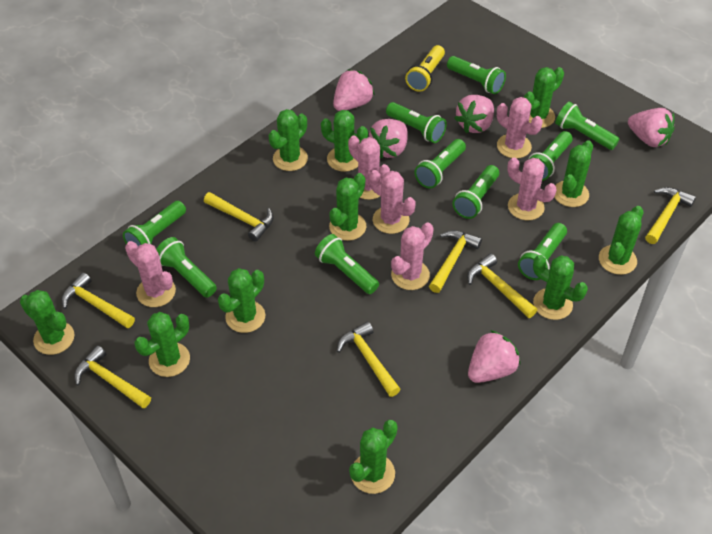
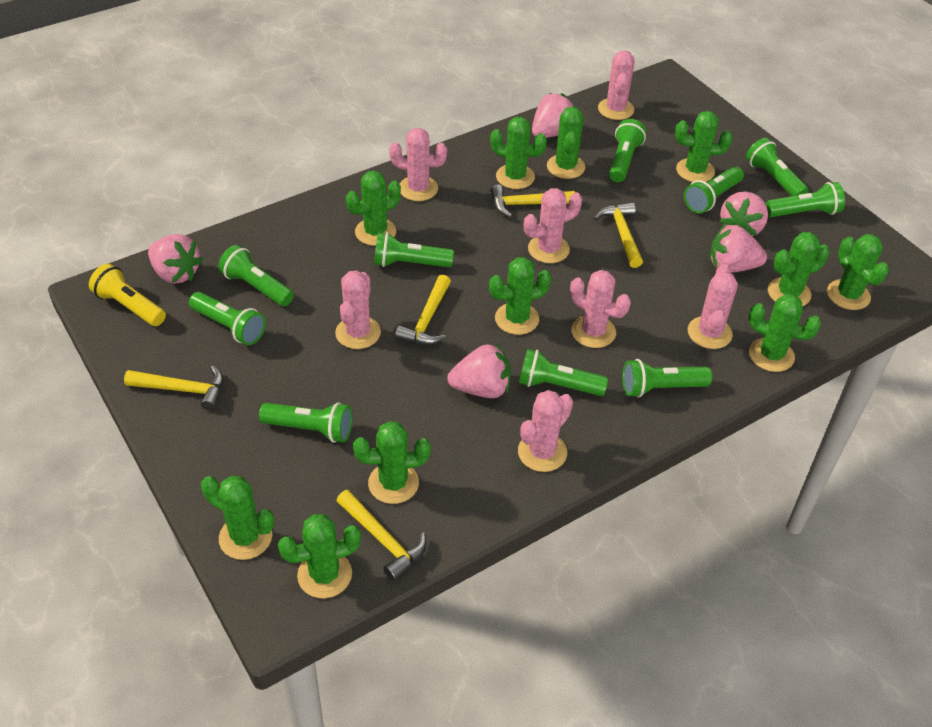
pink cactus: 6 -> 7
yellow hammer: 7 -> 5

